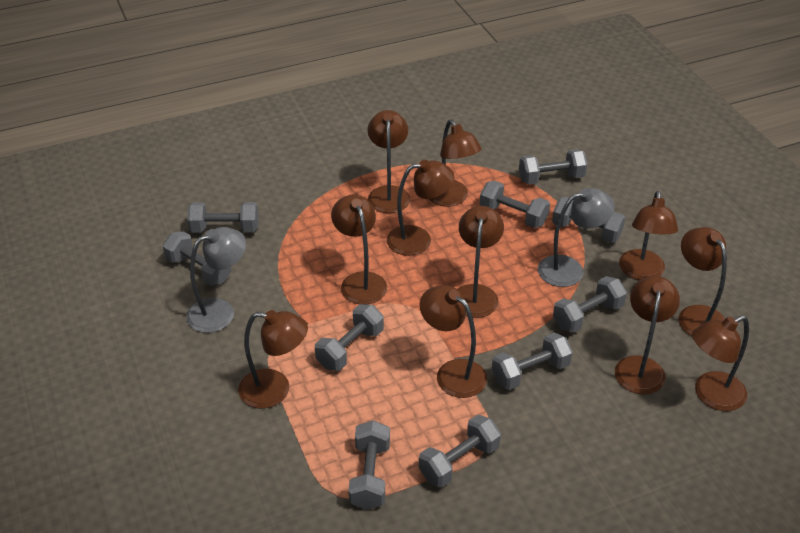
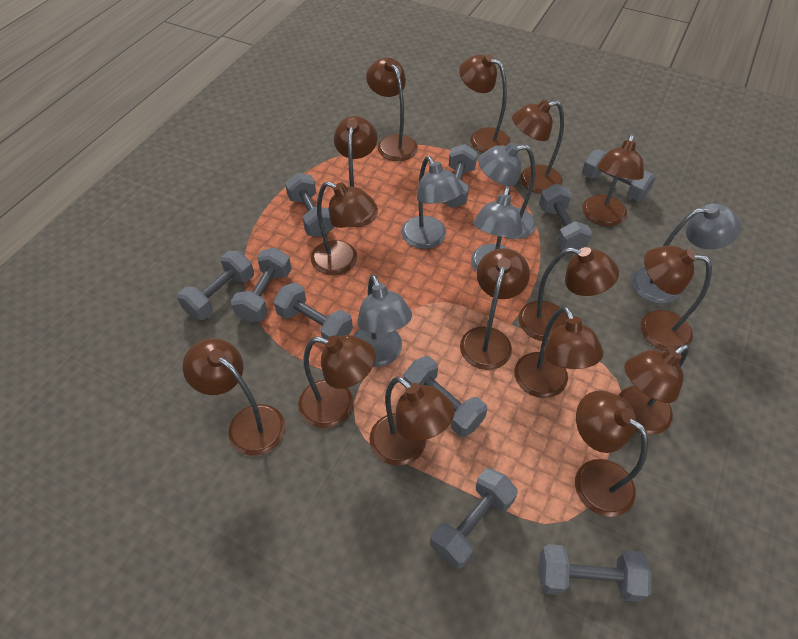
brown lamp: 11 -> 15
grey lamp: 2 -> 5

